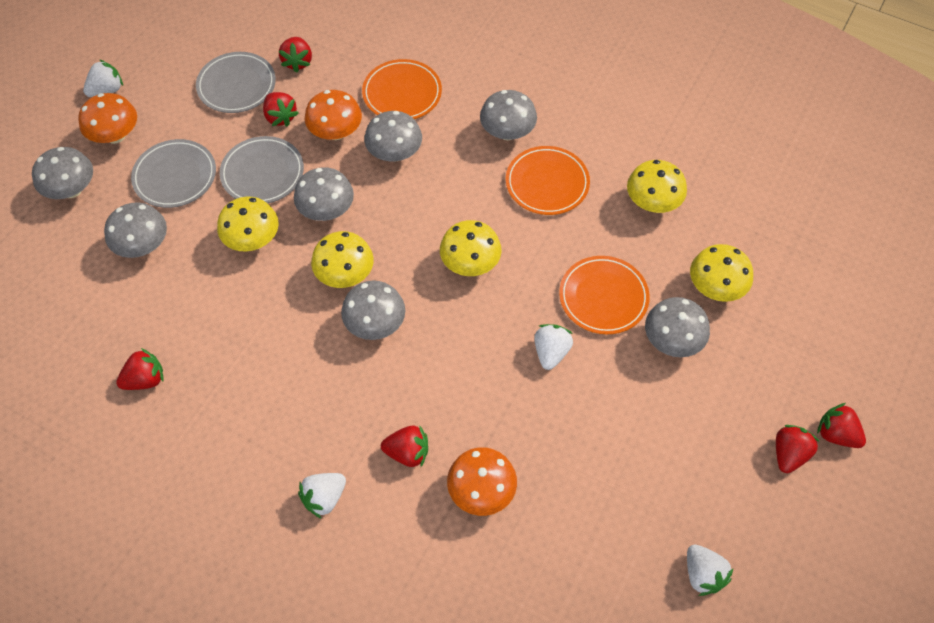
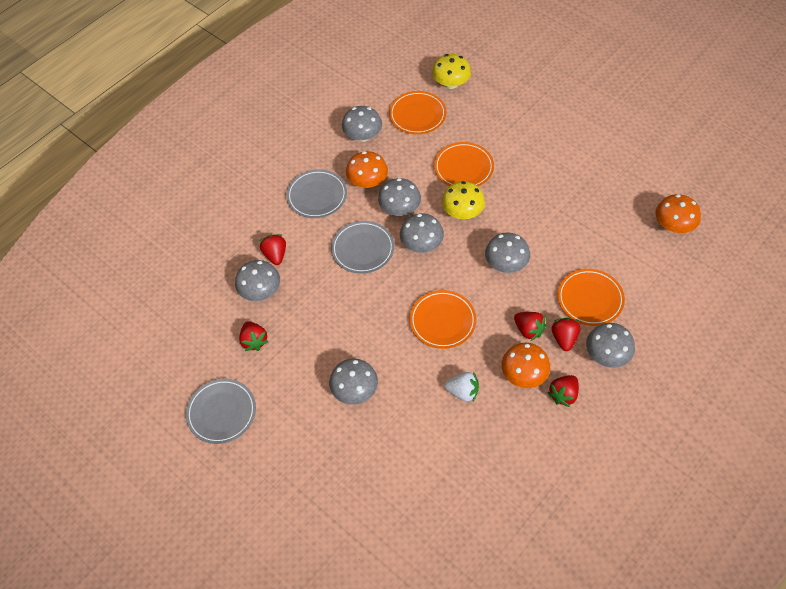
orange plate: 3 -> 4
red strawberry: 6 -> 5
white strawberry: 4 -> 1
yellow mushroom: 5 -> 2

